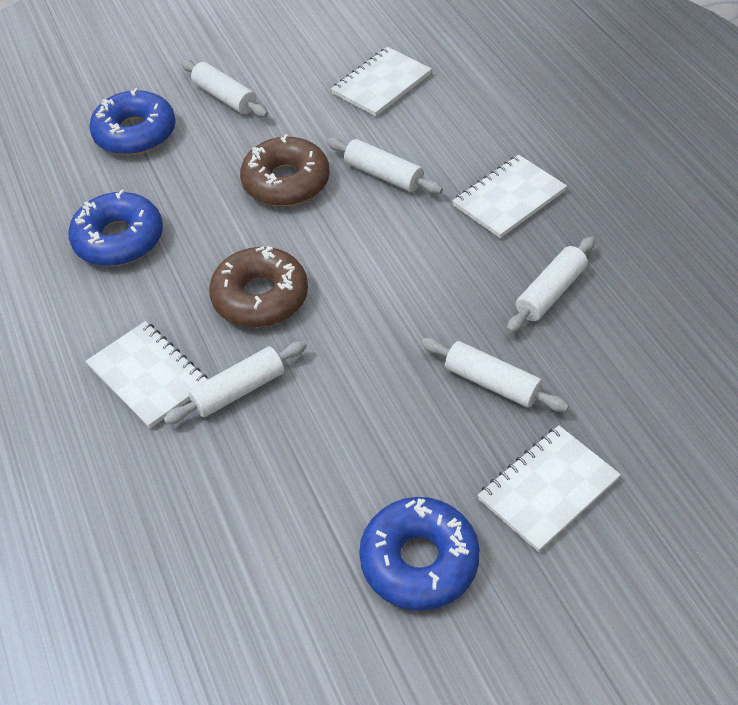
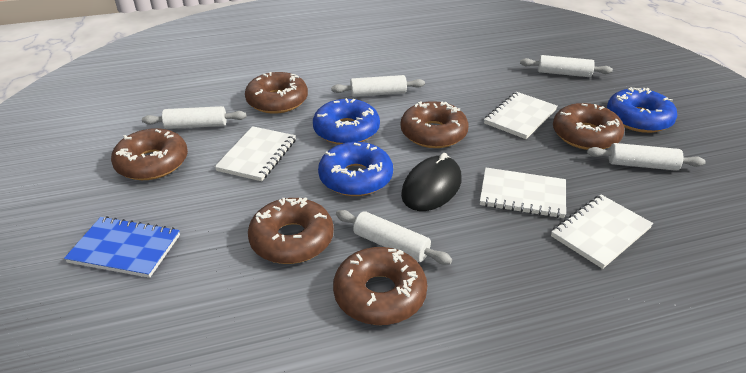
black mouse: 0 -> 1
blue notebook: 0 -> 1
brown donut: 2 -> 6

